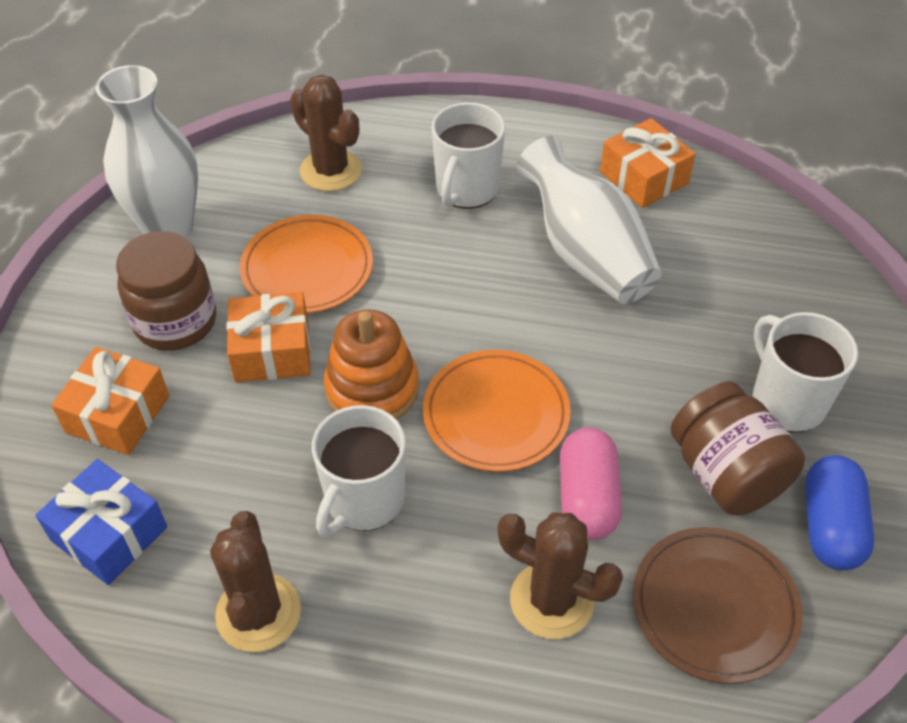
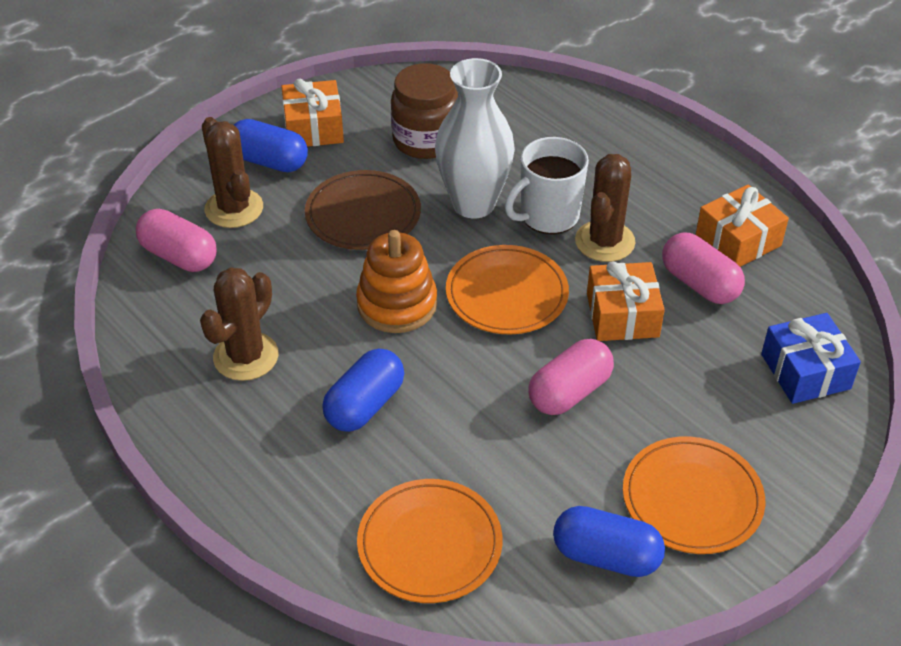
blue capsule: 1 -> 3
brown jar: 2 -> 1
orange plate: 2 -> 3
pink capsule: 1 -> 3
white mug: 3 -> 1
white vase: 2 -> 1

